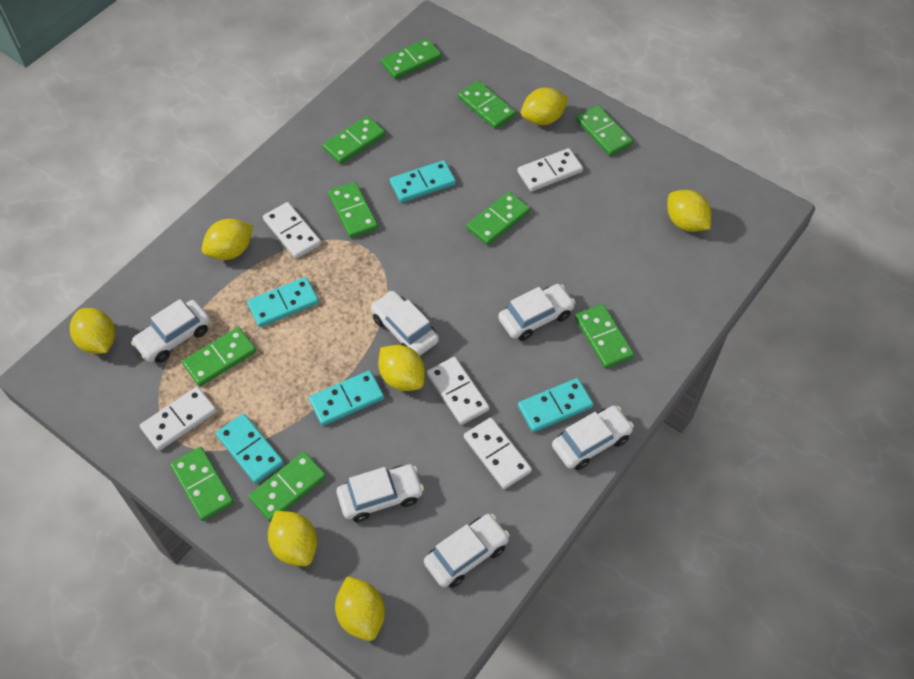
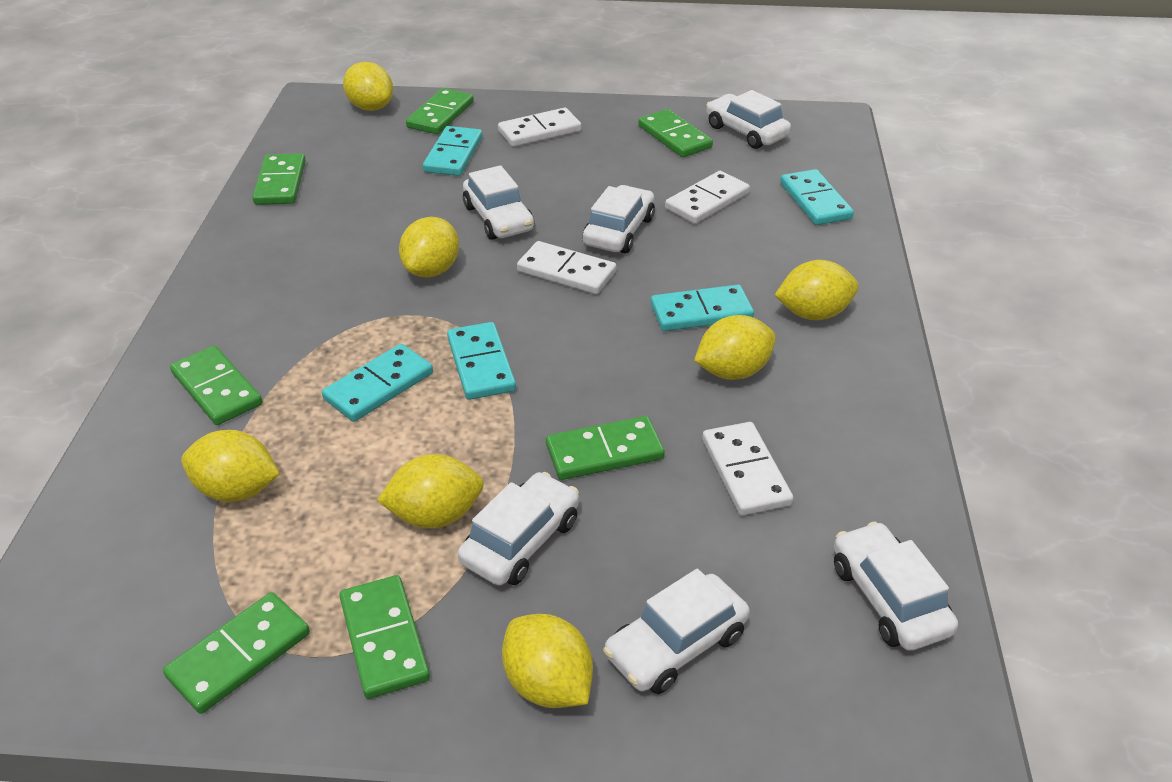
green domino: 10 -> 7
white domino: 5 -> 4

